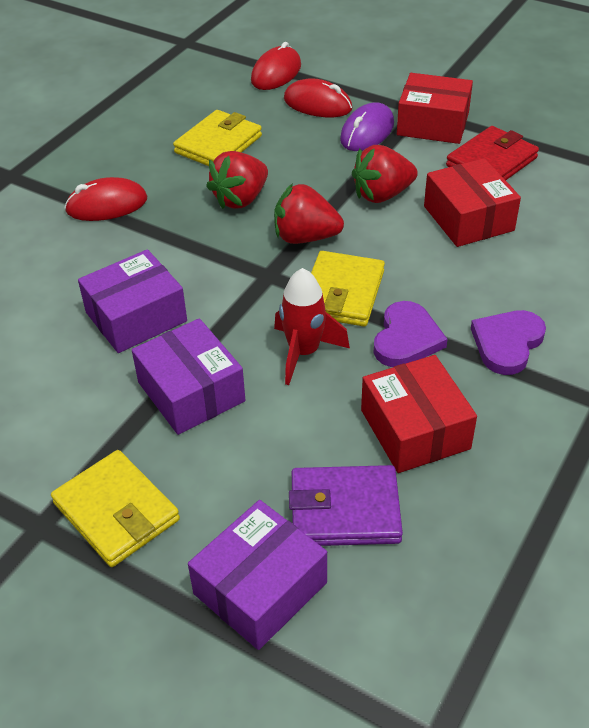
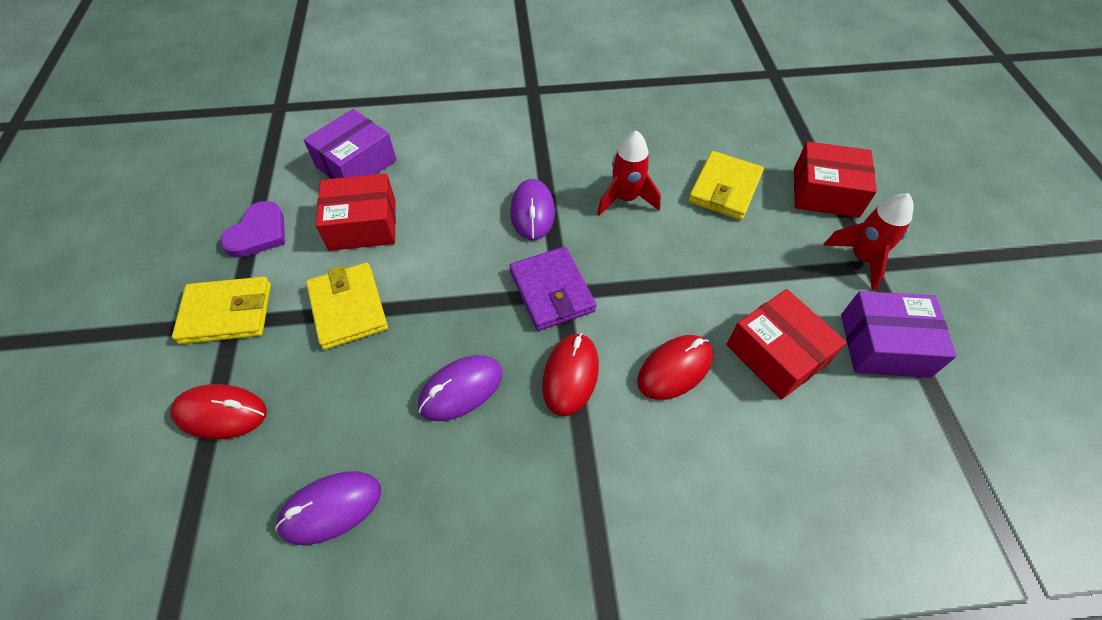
purple box: 3 -> 2
purple heart: 2 -> 1
purple mouse: 1 -> 3
red rocket: 1 -> 2
red strawberry: 3 -> 0
red wallet: 1 -> 0

